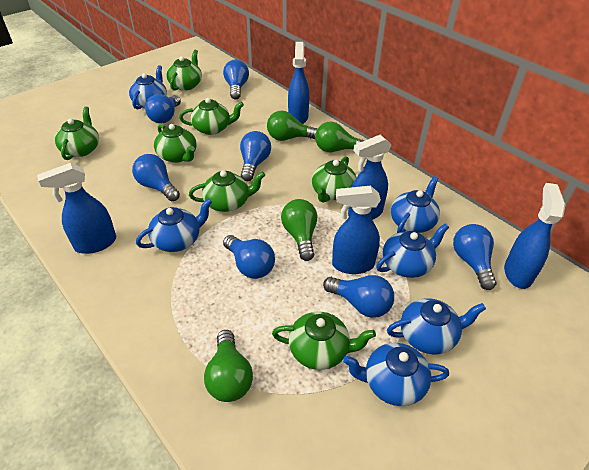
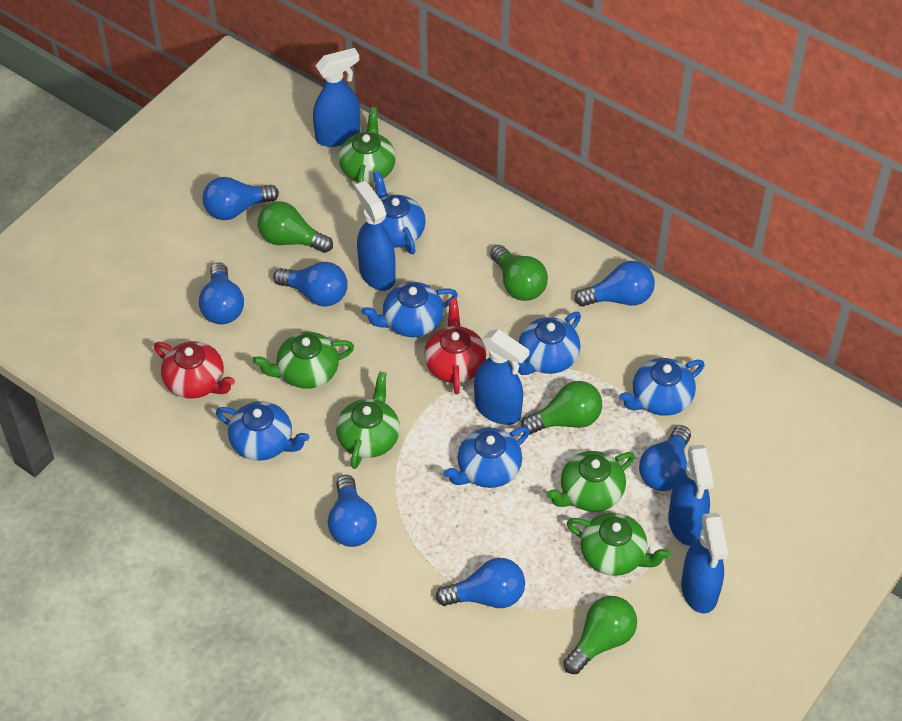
green teapot: 7 -> 5
red teapot: 0 -> 2

